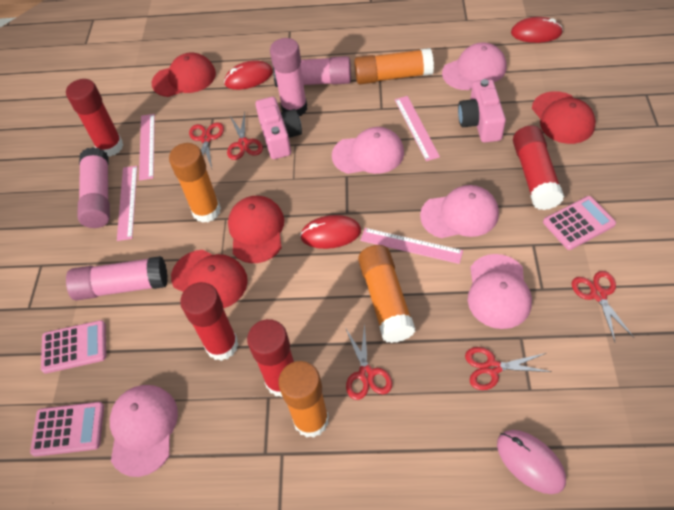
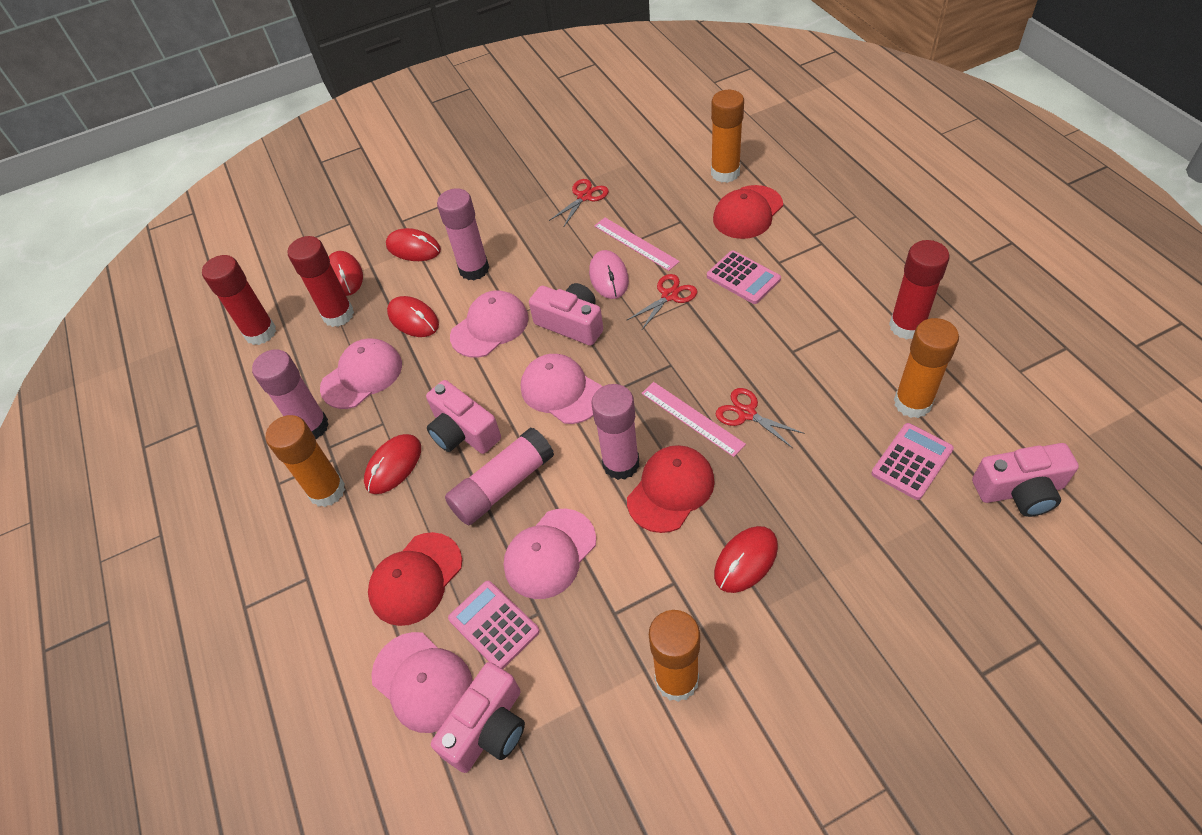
pink camera: 2 -> 4
pink ruler: 4 -> 2
red cap: 4 -> 3
red glue stick: 4 -> 3
red mouse: 3 -> 5
red scissors: 5 -> 3

